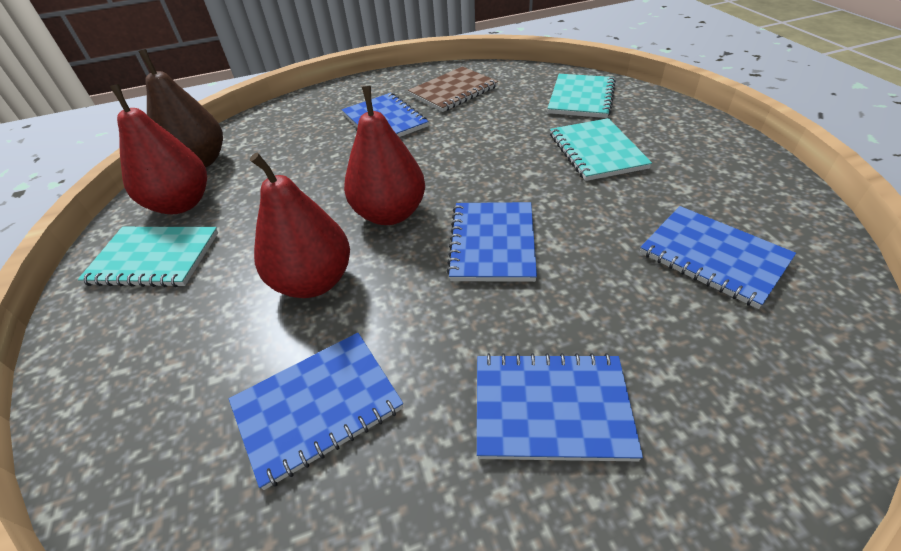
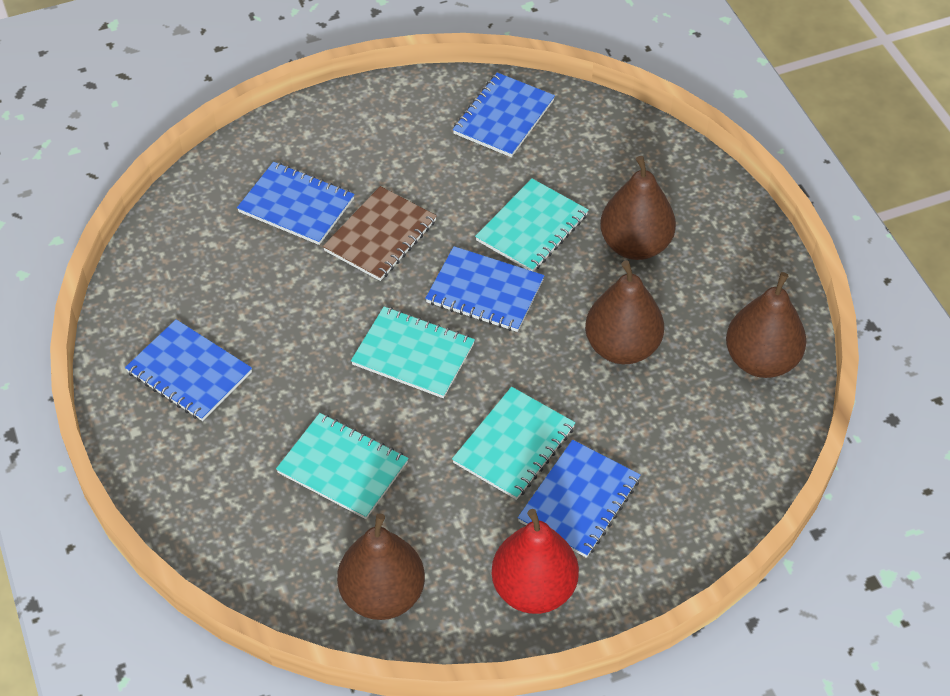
brown pear: 1 -> 4
red pear: 3 -> 1
turquoise notebook: 3 -> 4

